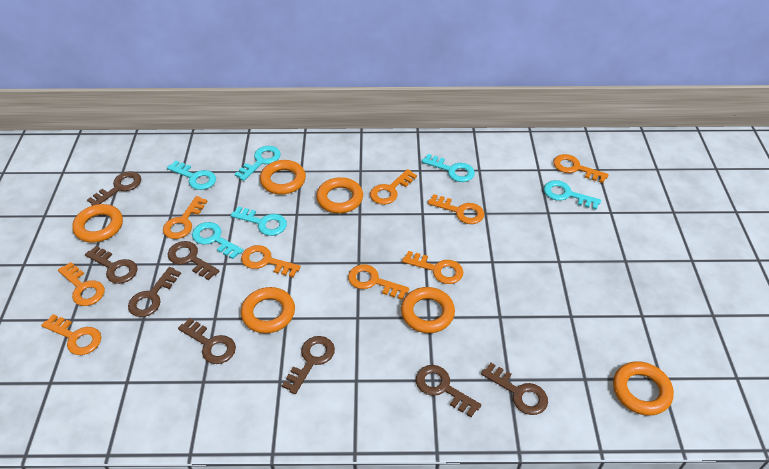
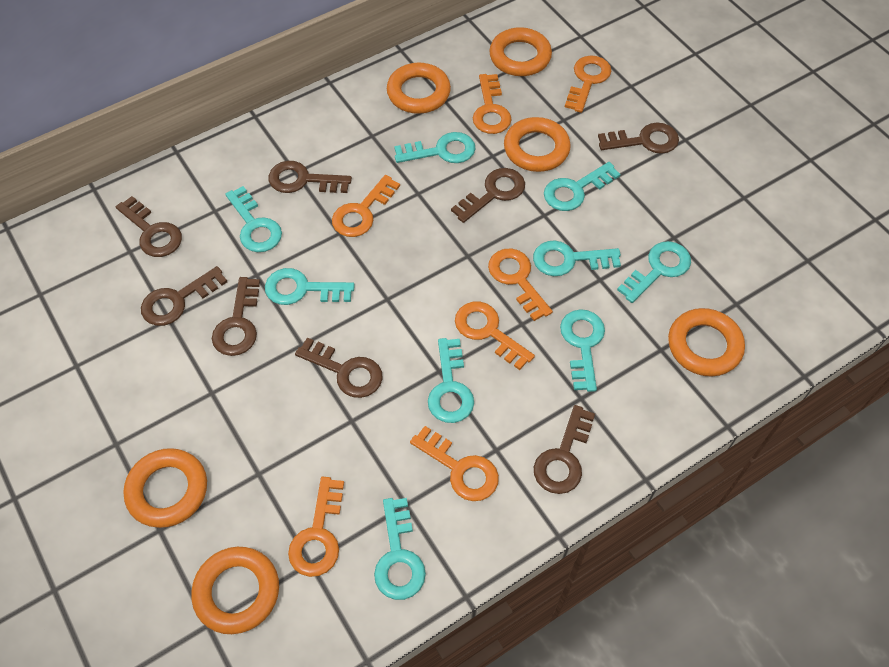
orange key: 9 -> 7
turquoise key: 6 -> 9

